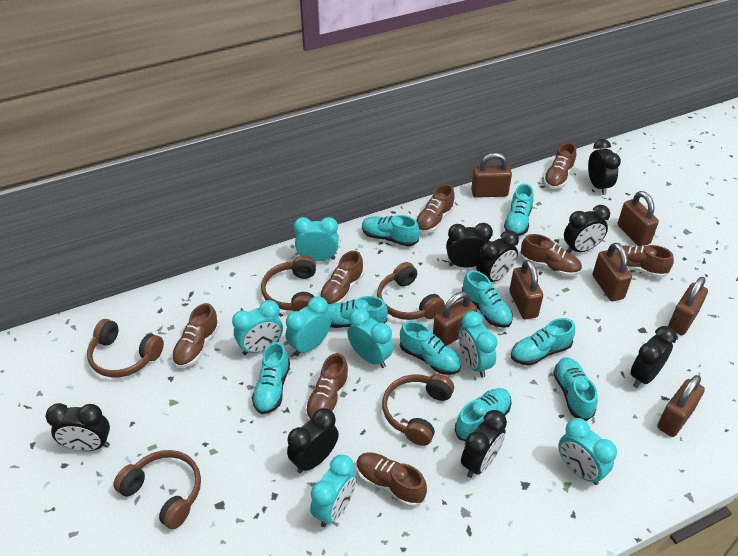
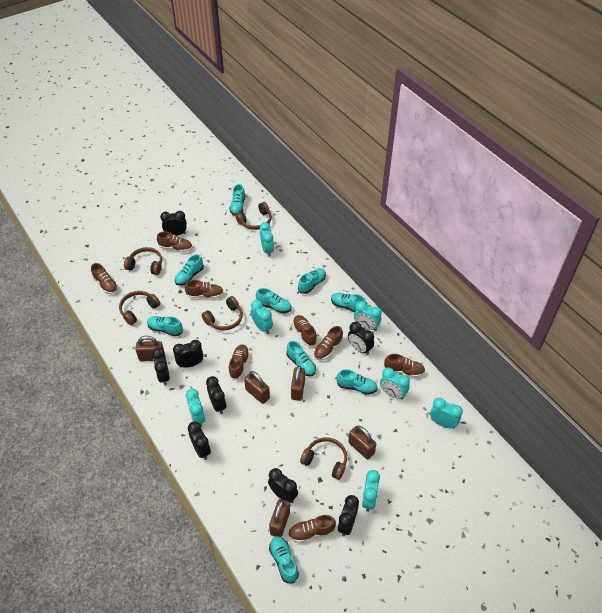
brown padlock: 7 -> 5

